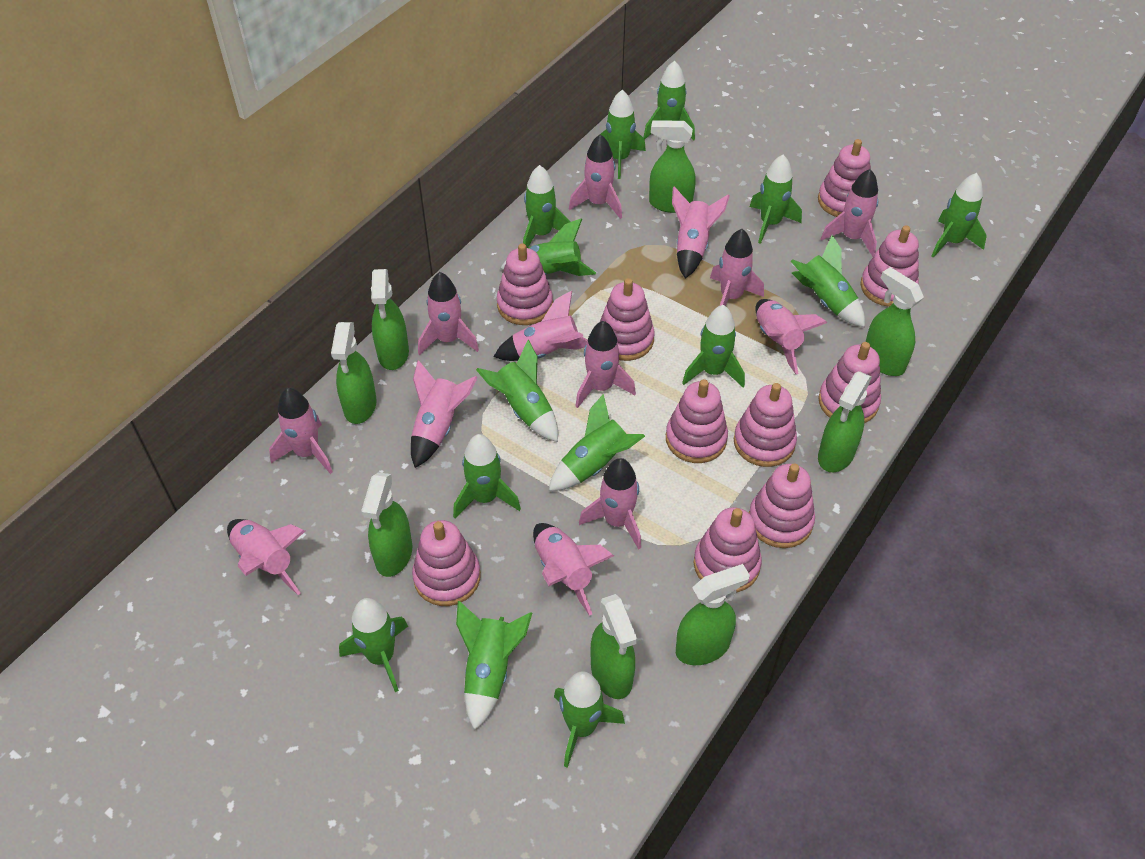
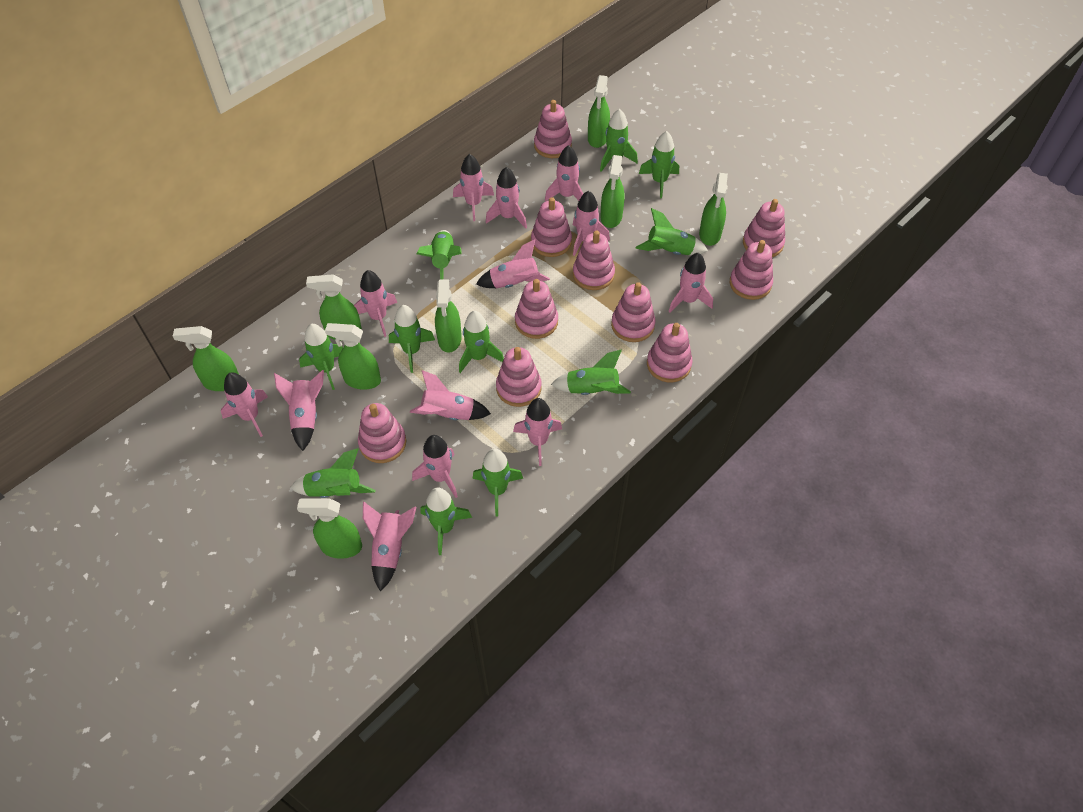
green rocket: 14 -> 11

